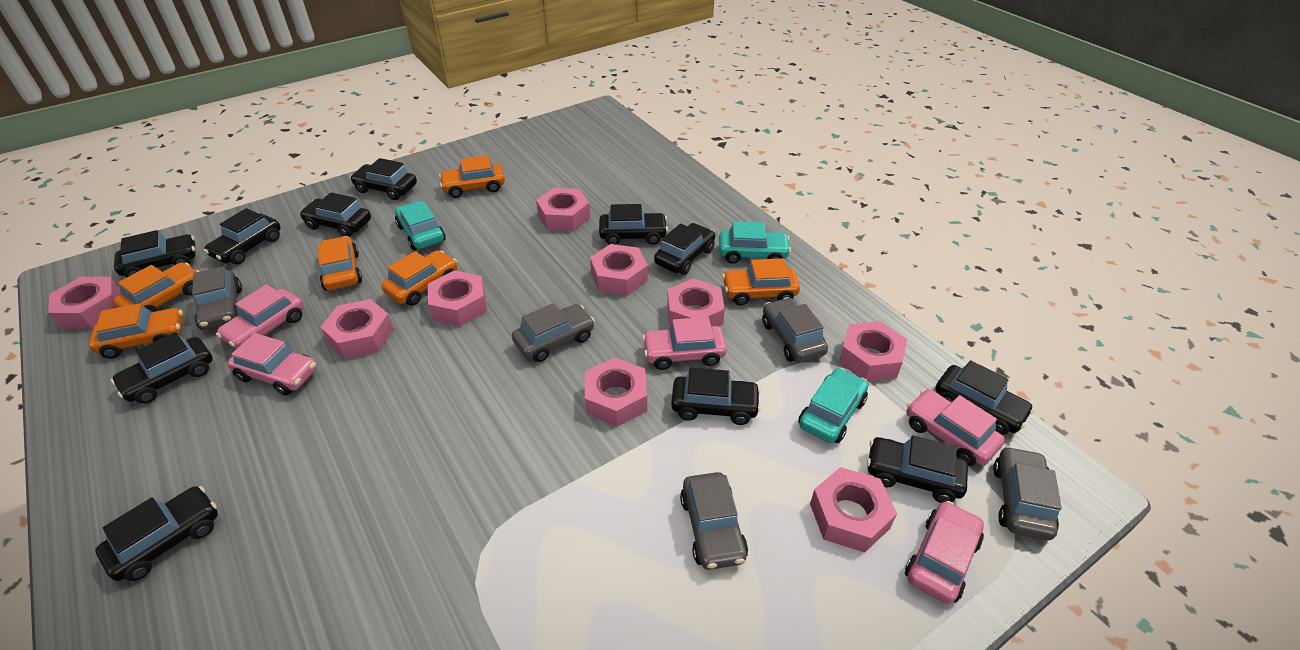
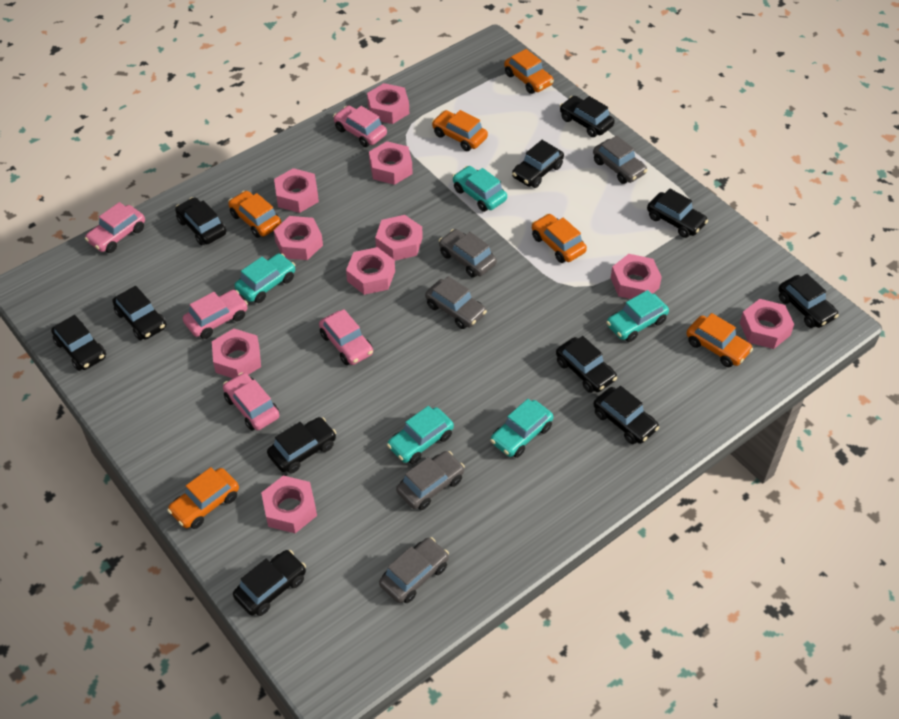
pink nut: 9 -> 10
turquoise car: 3 -> 5

